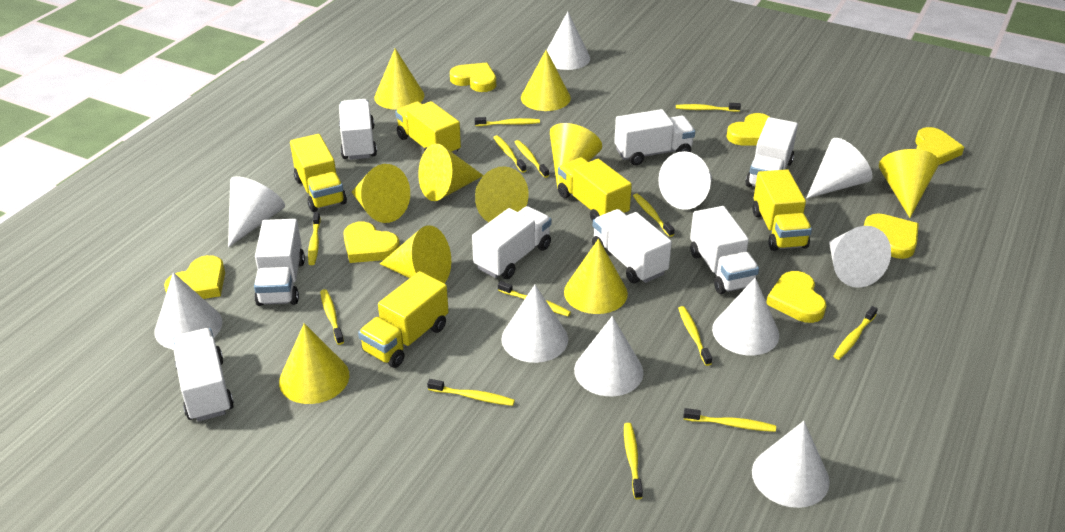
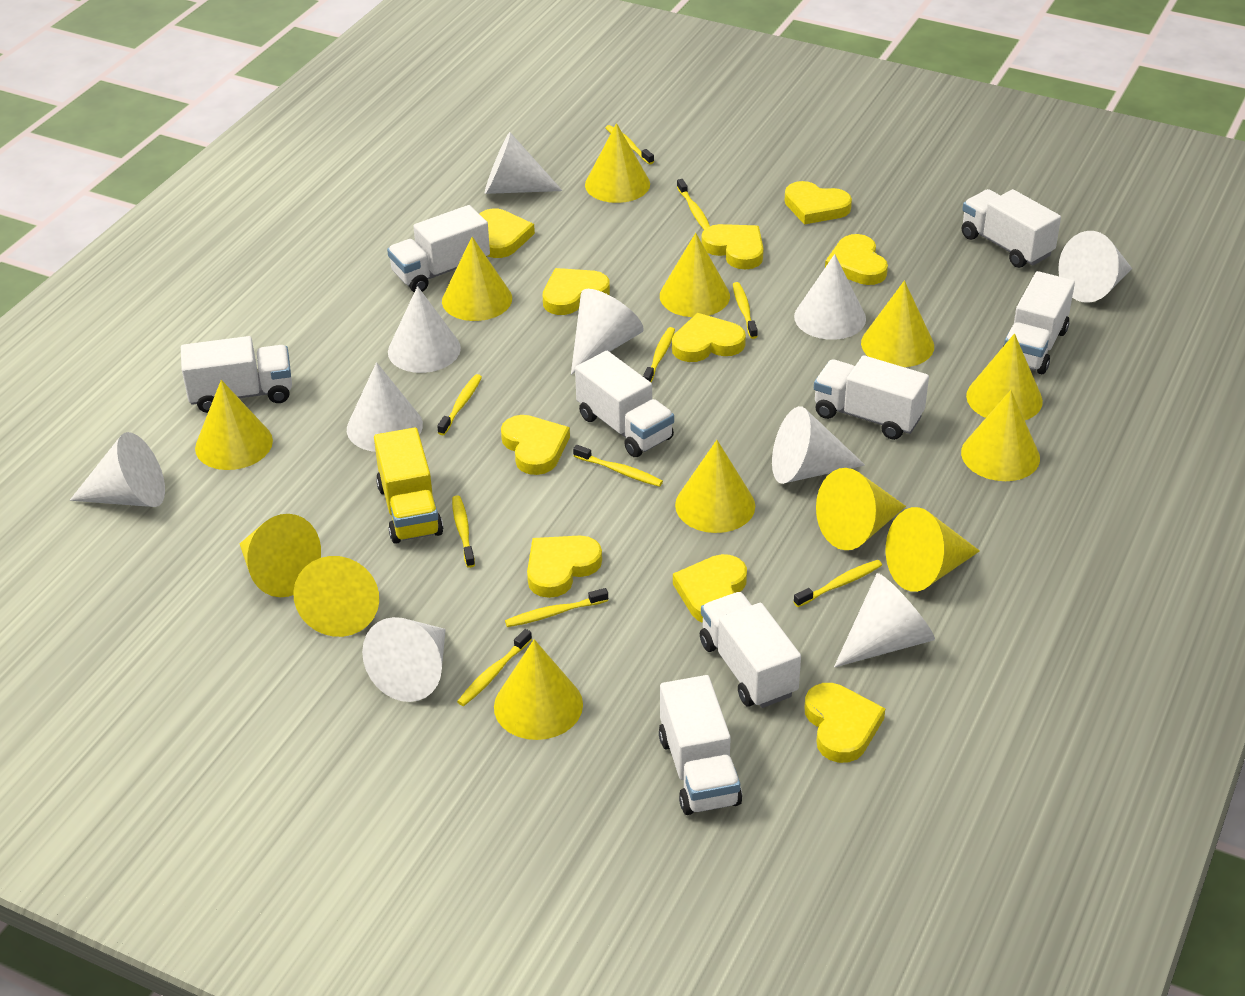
yellow cone: 10 -> 13
yellow heart: 7 -> 10
yellow toothbrush: 13 -> 10
yellow truck: 5 -> 1

